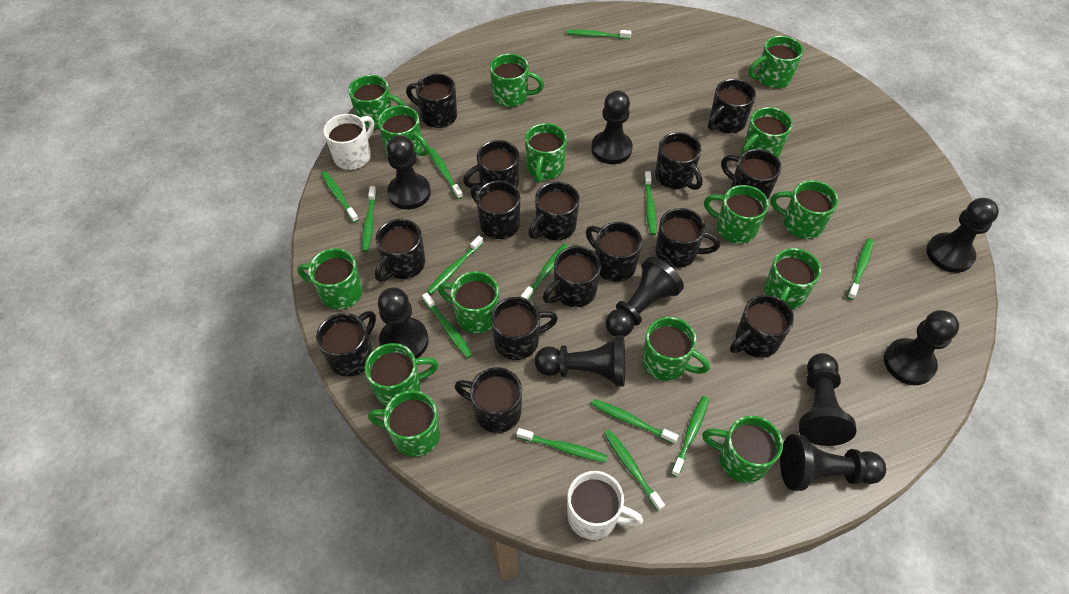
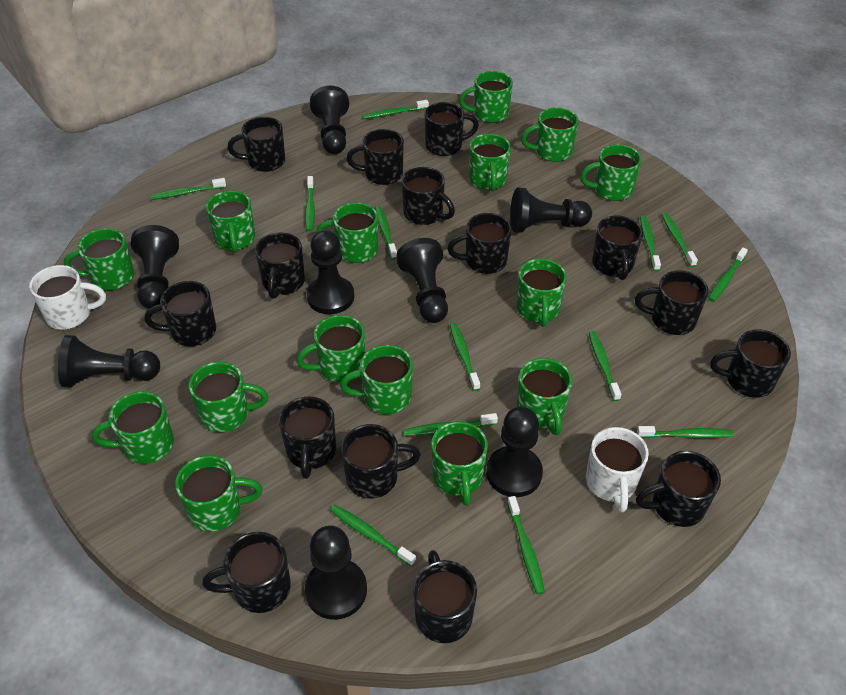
black pawn: 9 -> 8

